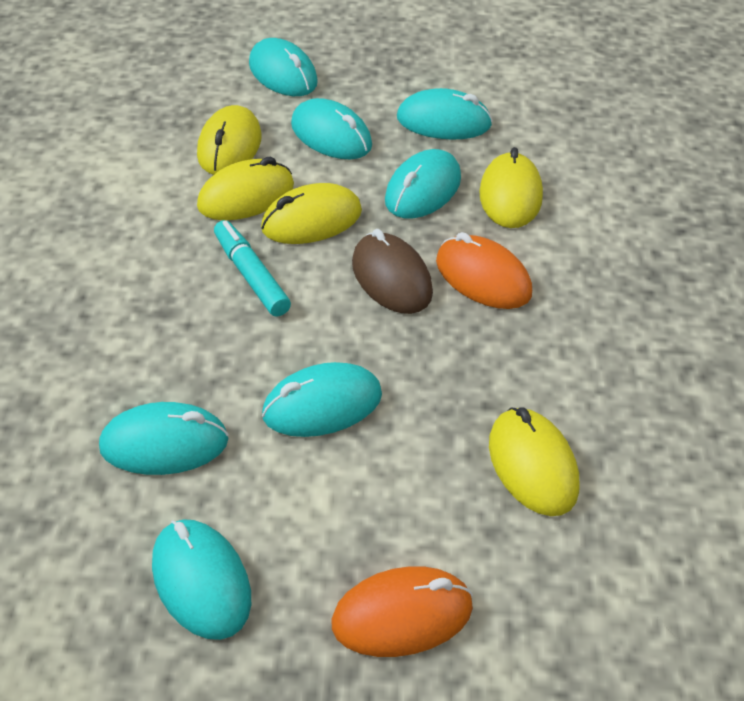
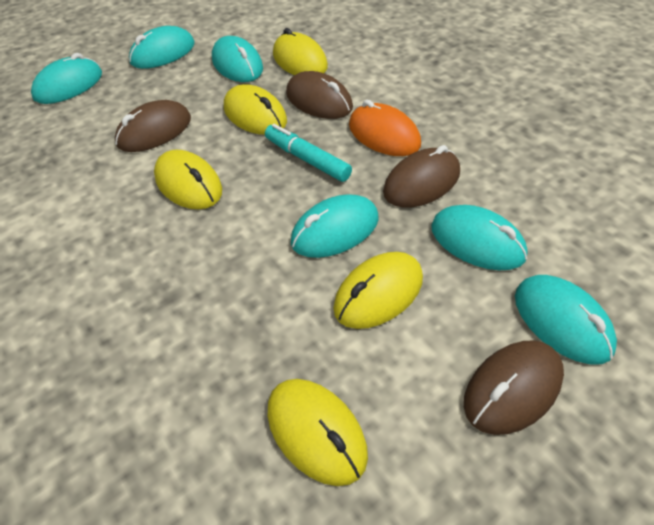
brown mouse: 1 -> 4
orange mouse: 2 -> 1
turquoise mouse: 7 -> 6

